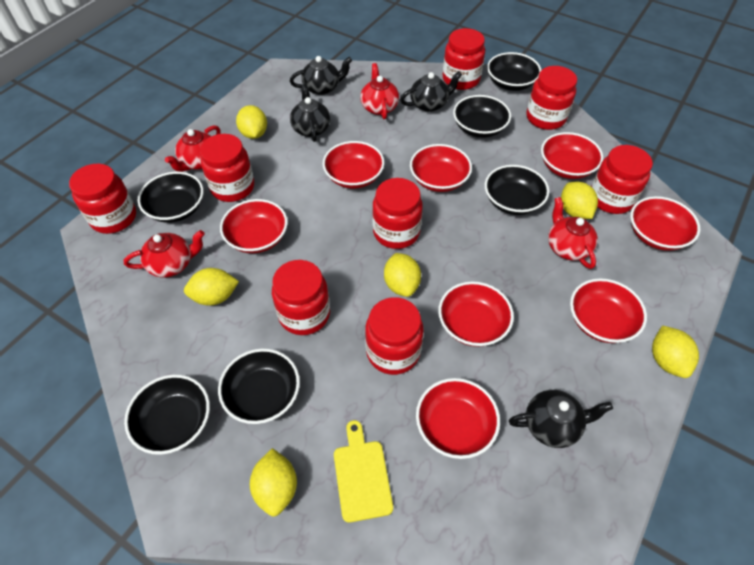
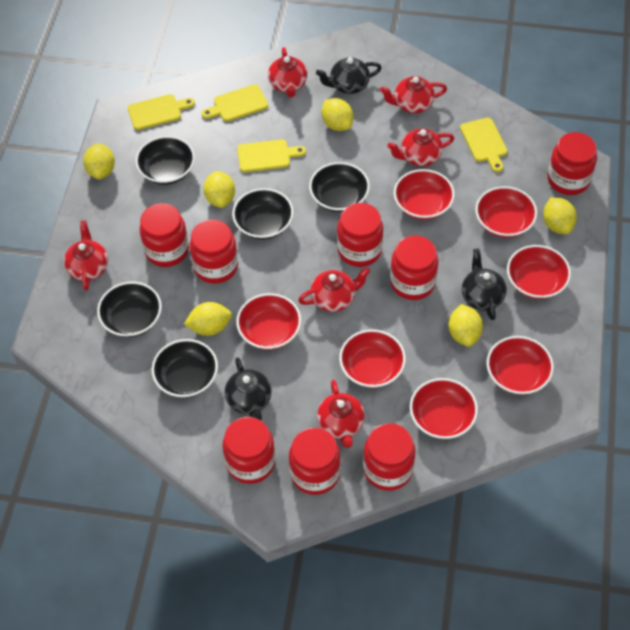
black bowl: 6 -> 5
black teapot: 4 -> 3
red bowl: 8 -> 7
red teapot: 4 -> 6
yellow cutting board: 1 -> 4

